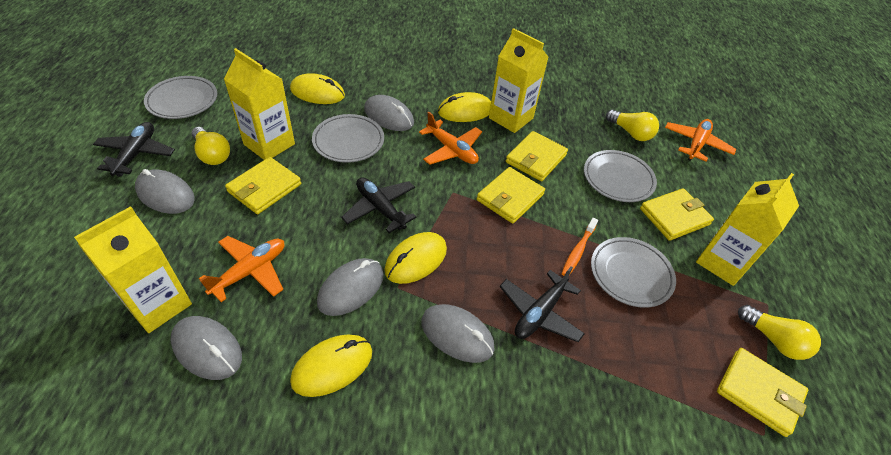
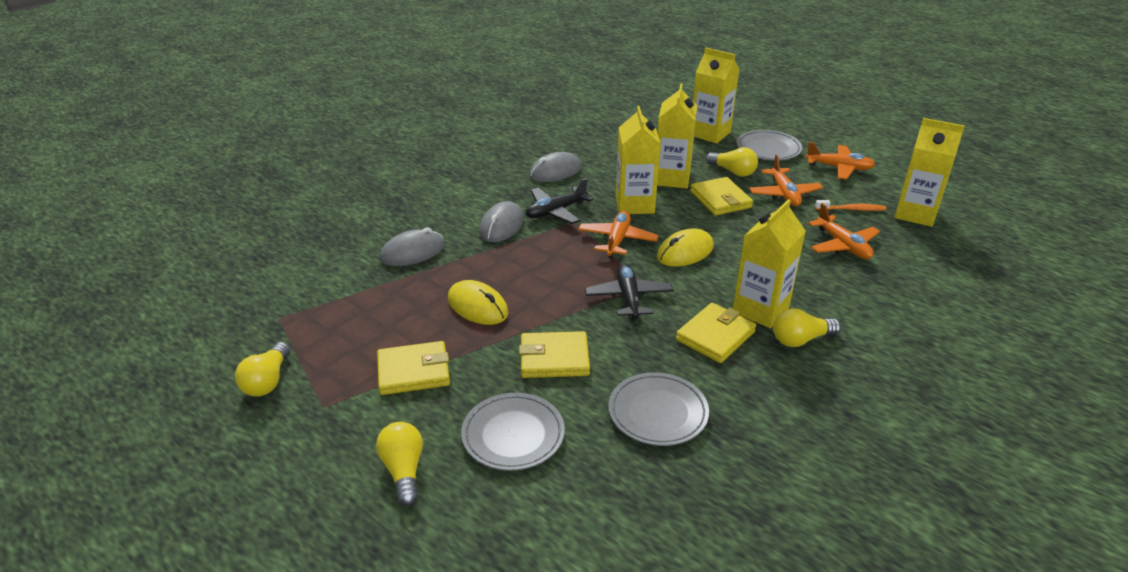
black plane: 3 -> 2
grey mouse: 5 -> 3
grey plate: 4 -> 3
orange plane: 3 -> 4
yellow carton: 4 -> 5
yellow light bulb: 3 -> 4
yellow mouse: 4 -> 2
yellow wallet: 5 -> 4

